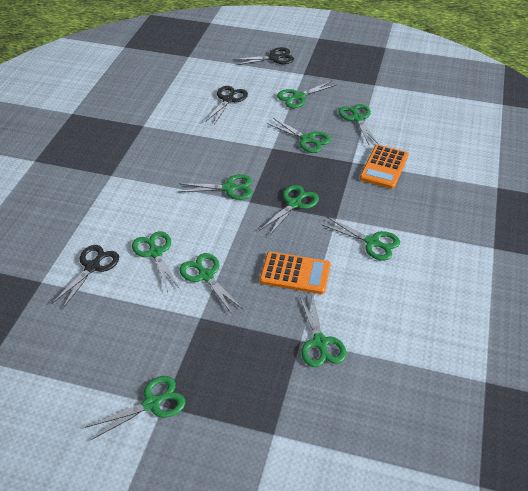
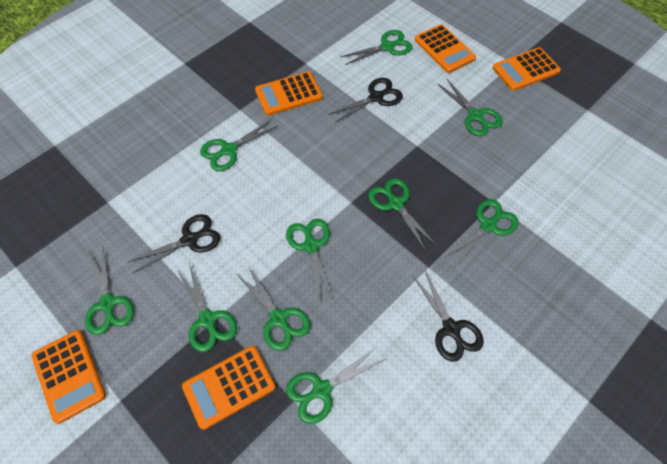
orange calculator: 2 -> 5

